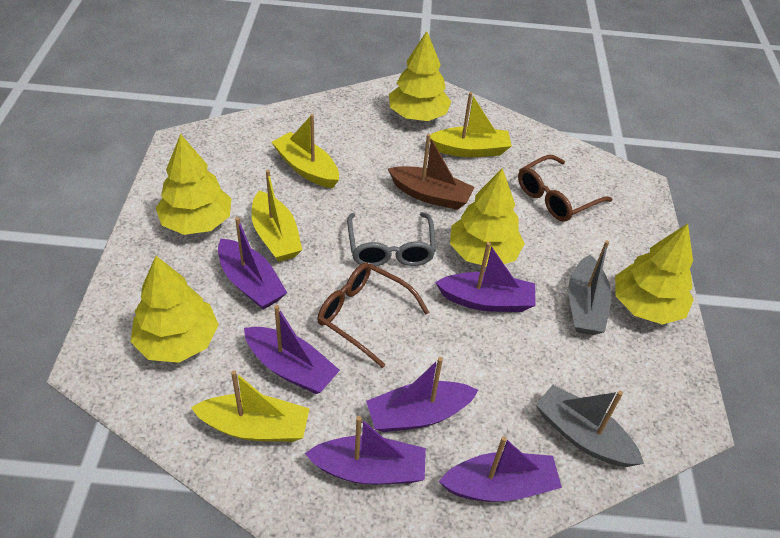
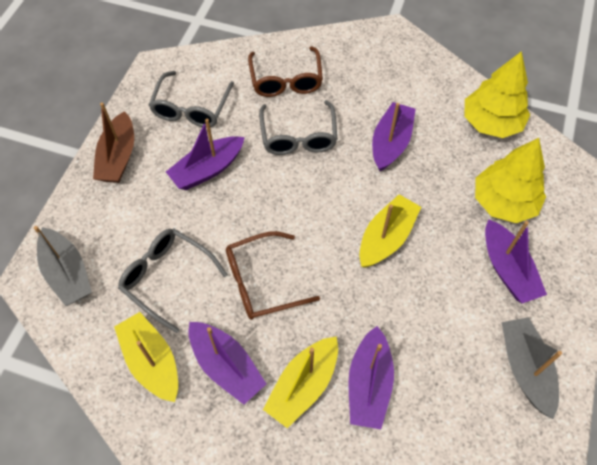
grey glasses: 1 -> 3
purple boat: 6 -> 5
yellow boat: 4 -> 3
yellow tree: 5 -> 2

